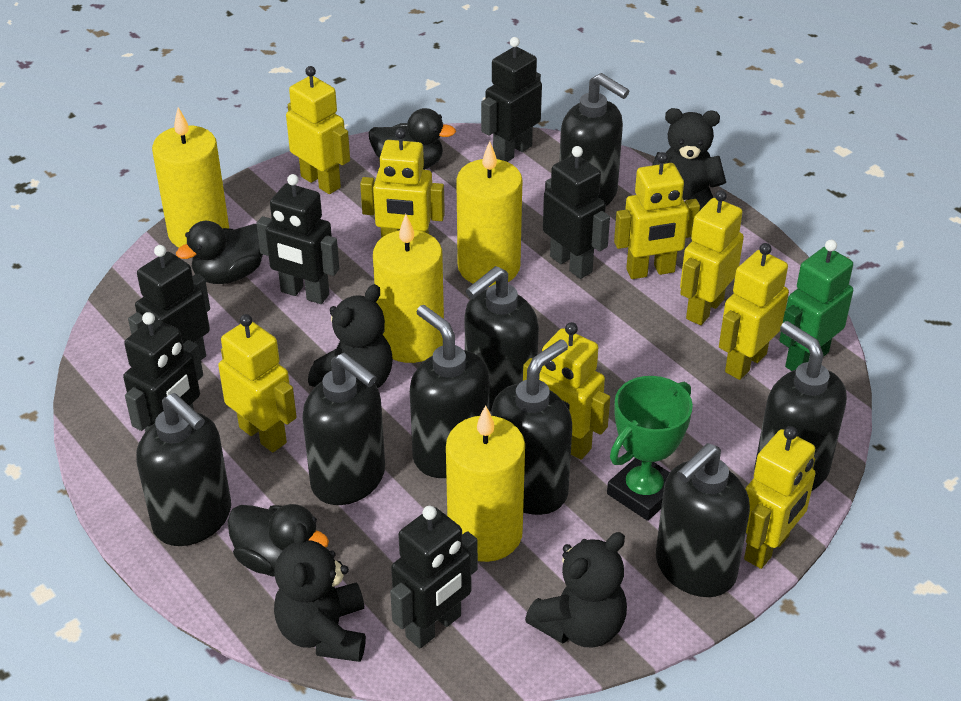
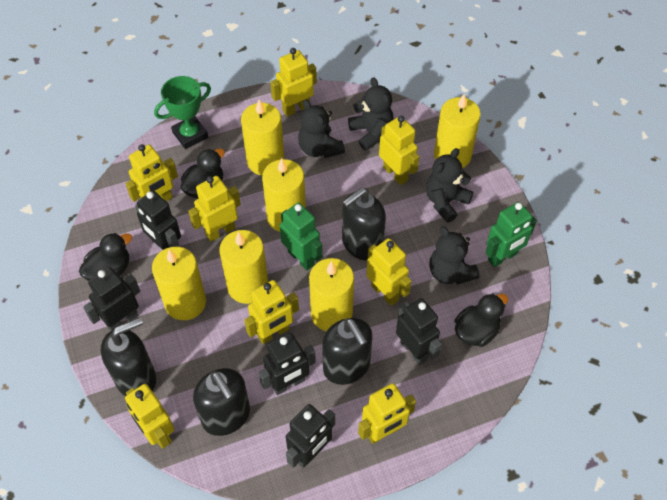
black robot: 6 -> 5
black soap dispenser: 8 -> 4
green robot: 1 -> 2
yellow candle: 4 -> 6

